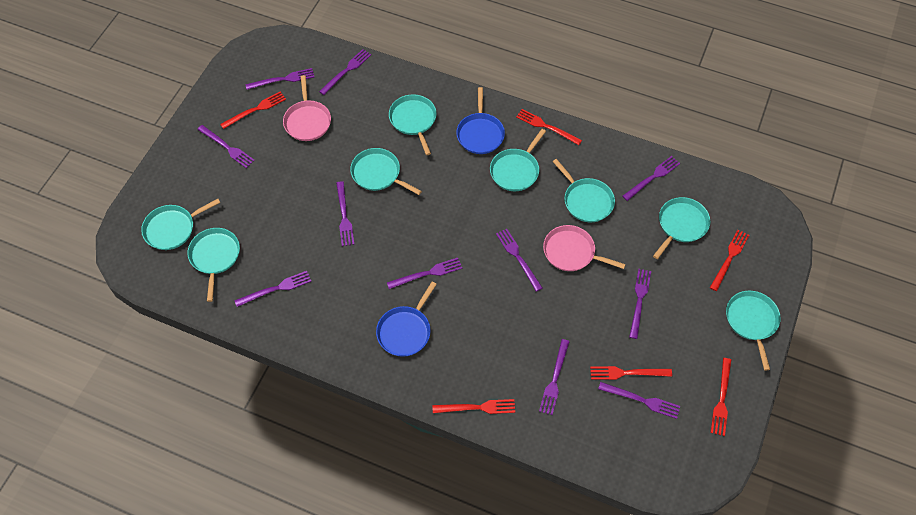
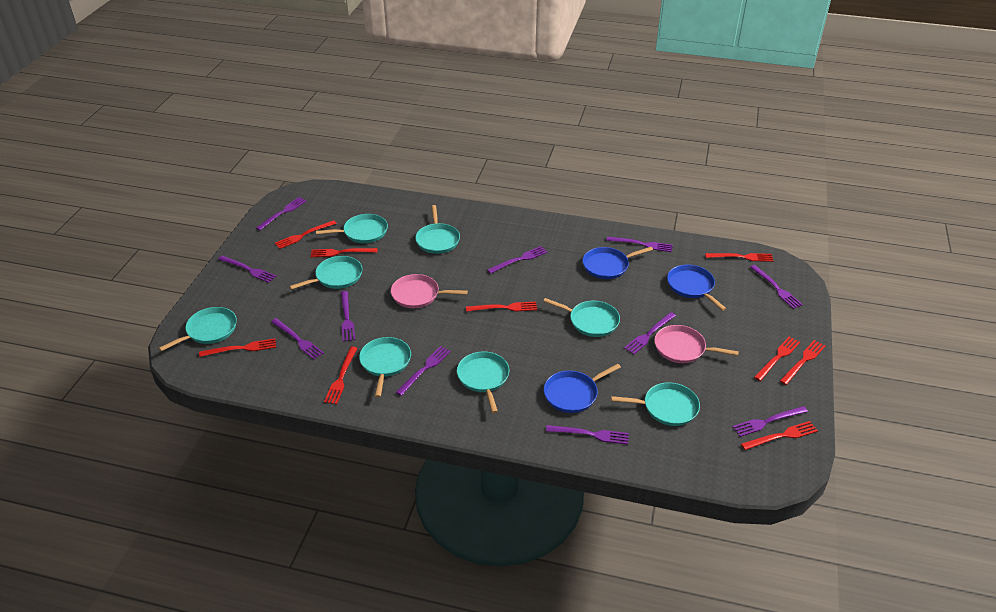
blue pan: 2 -> 3
red fork: 6 -> 9

